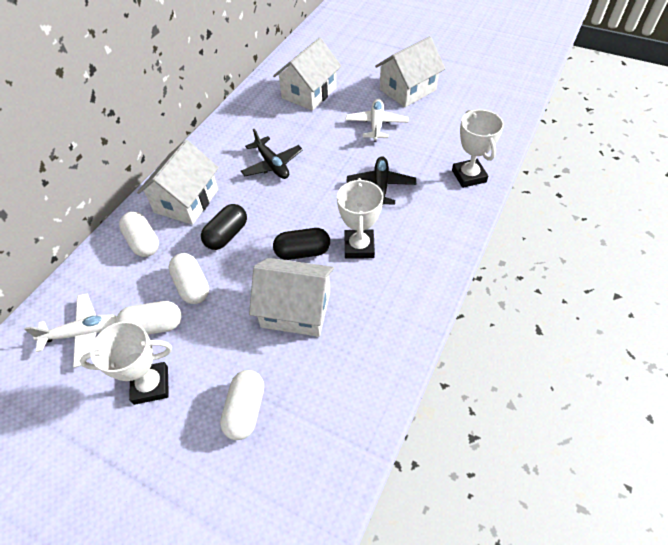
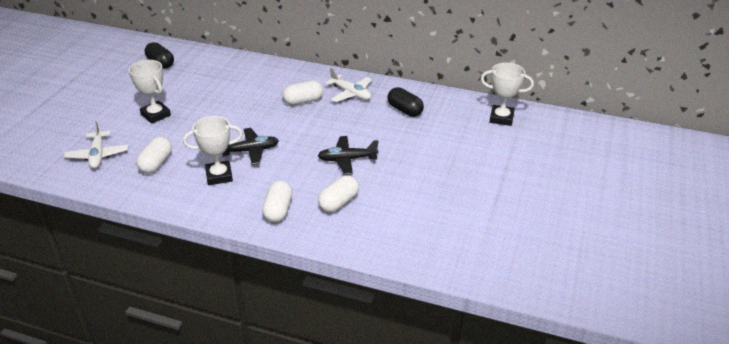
white house: 4 -> 0

